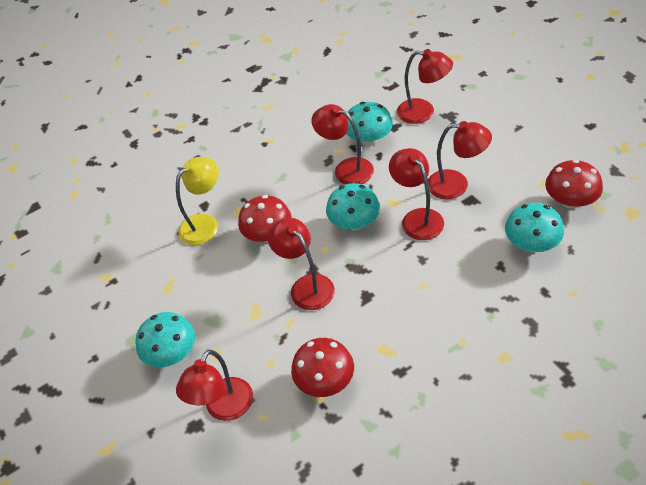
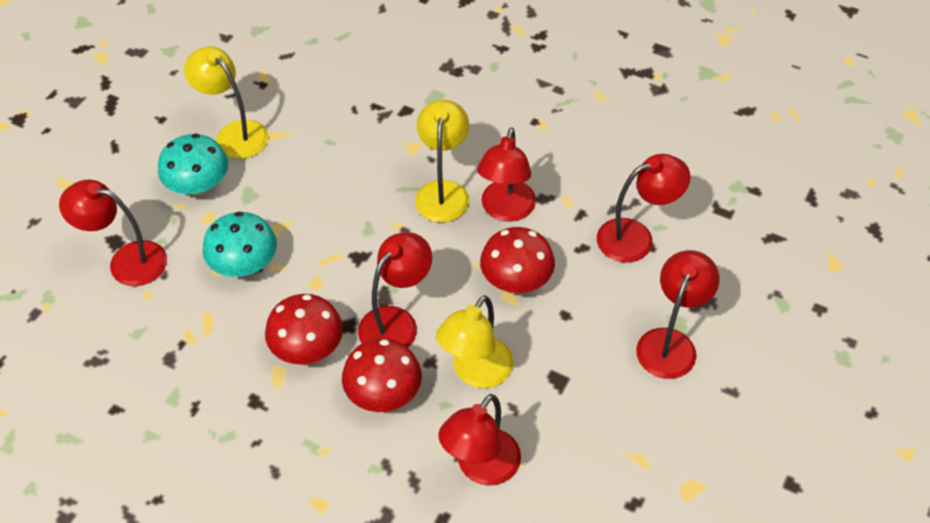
turquoise mushroom: 4 -> 2
yellow lamp: 1 -> 3

